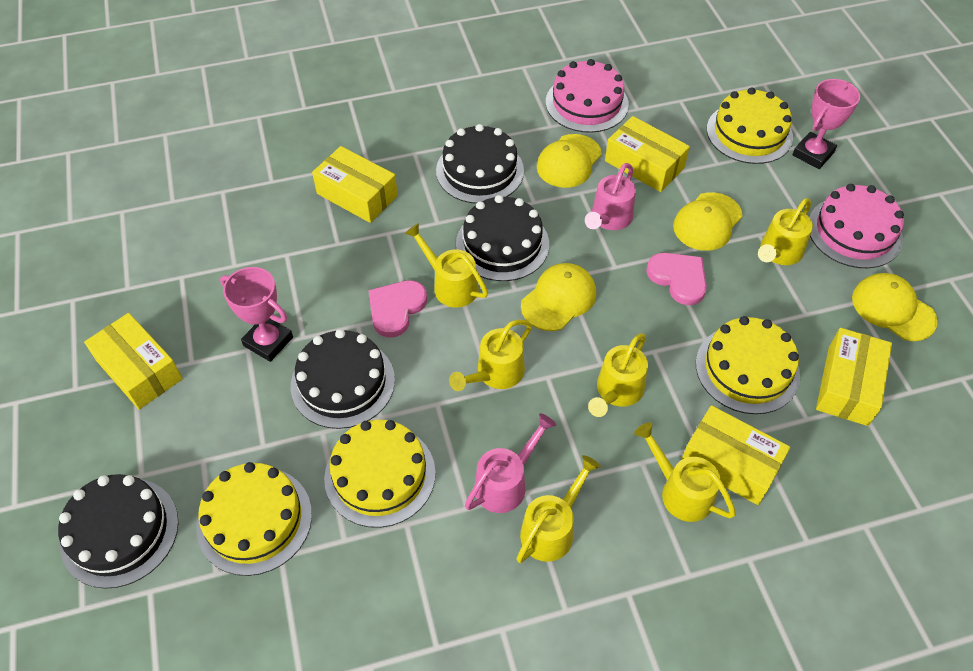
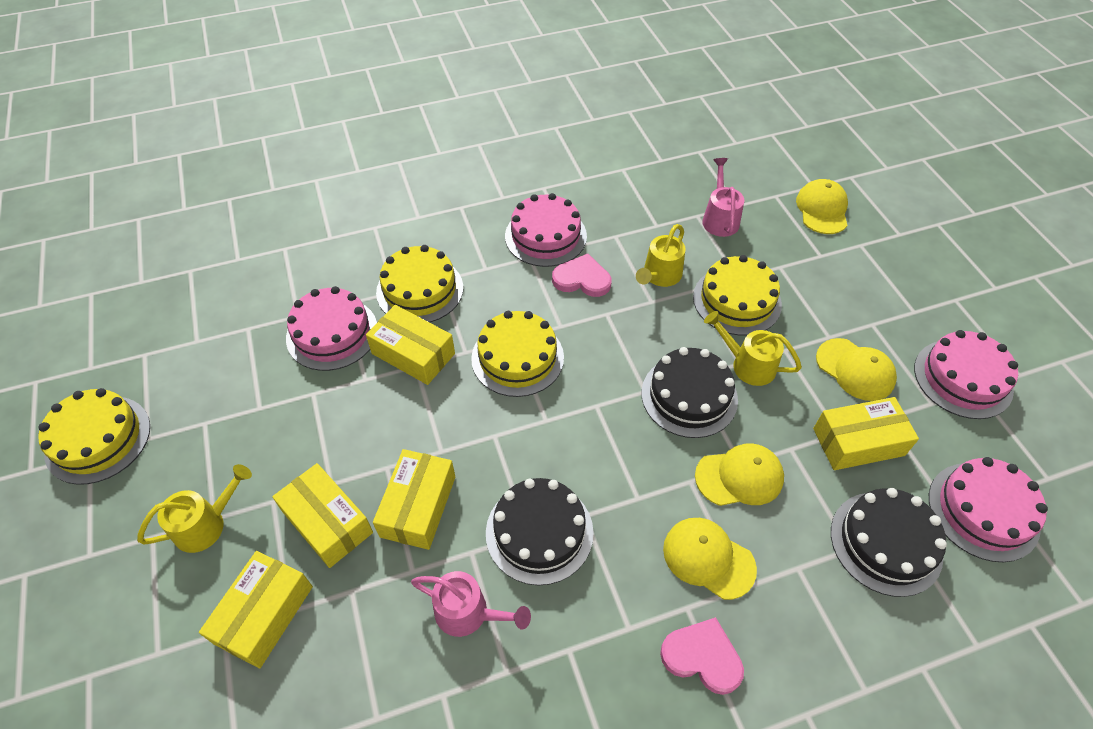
black cake: 4 -> 3
pink cake: 2 -> 4
pink trophy: 2 -> 0
yellow watering can: 6 -> 3

